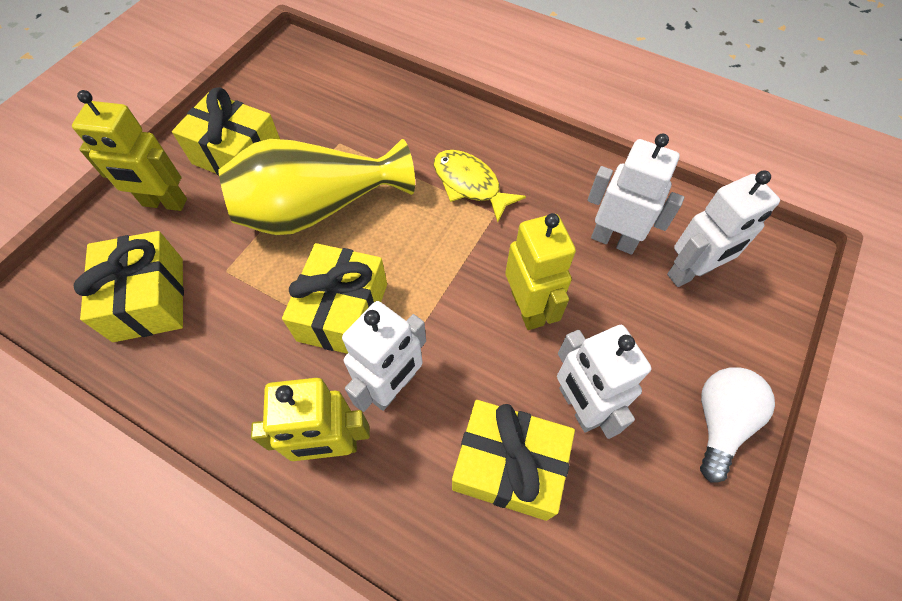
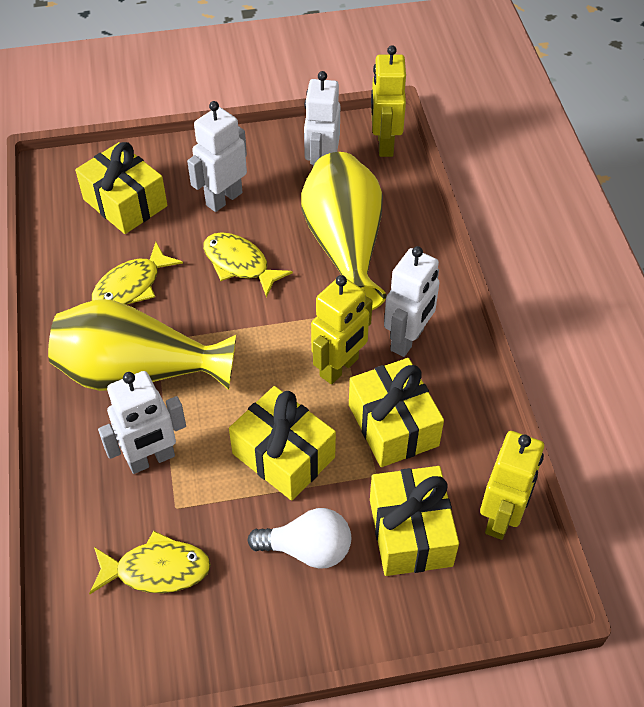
yellow fish: 1 -> 3
yellow vase: 1 -> 2

